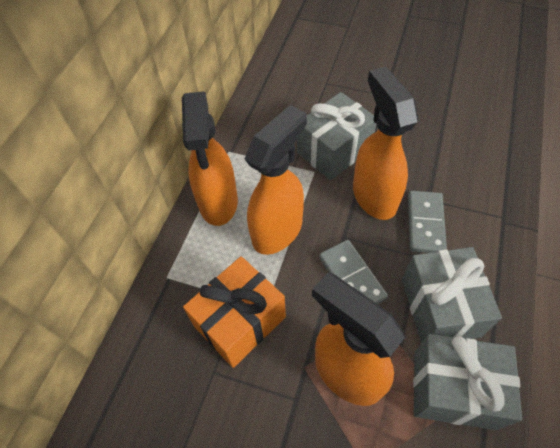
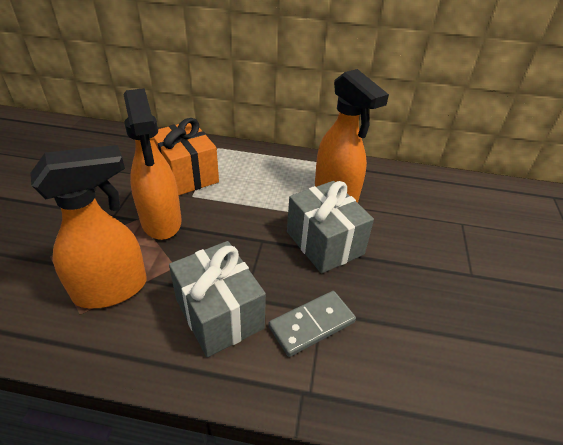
grey domino: 2 -> 1
grey gift: 3 -> 2
orange spray bottle: 4 -> 3

